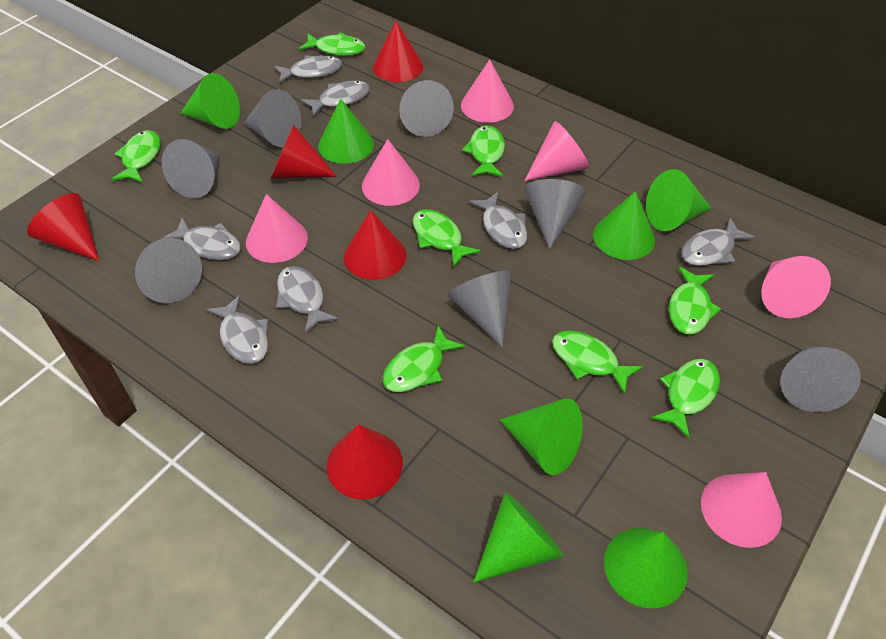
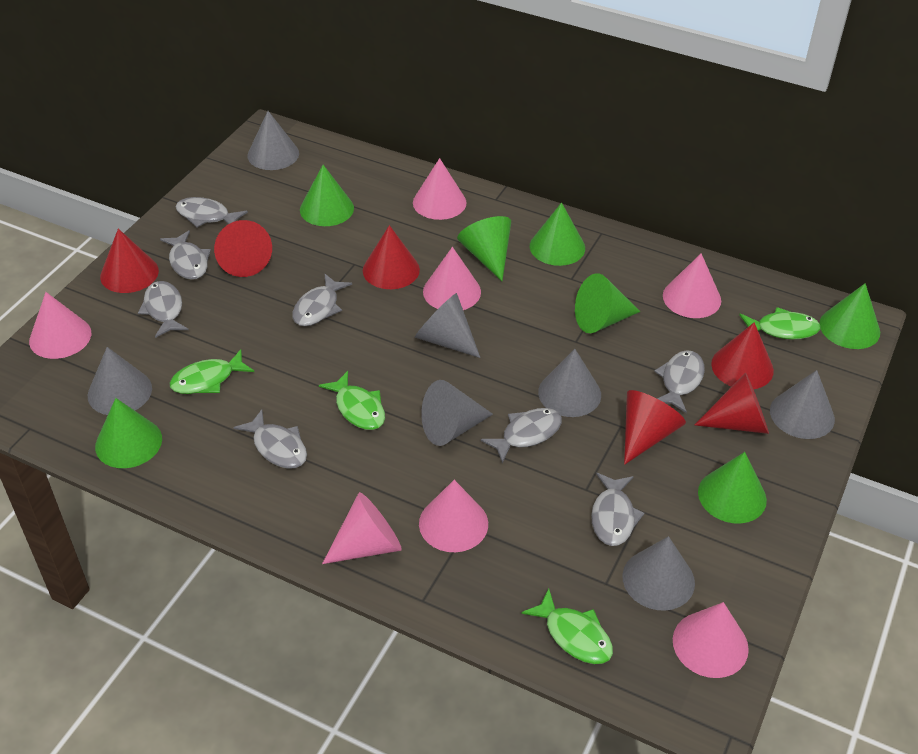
green fish: 8 -> 4
grey fish: 7 -> 8
pink cone: 6 -> 7
red cone: 5 -> 6

